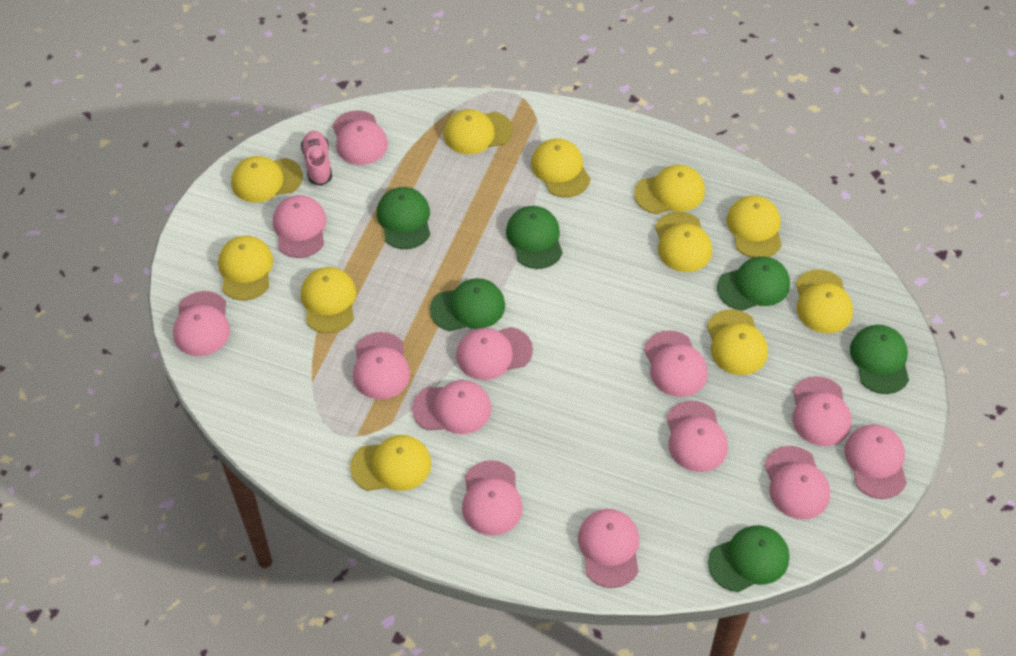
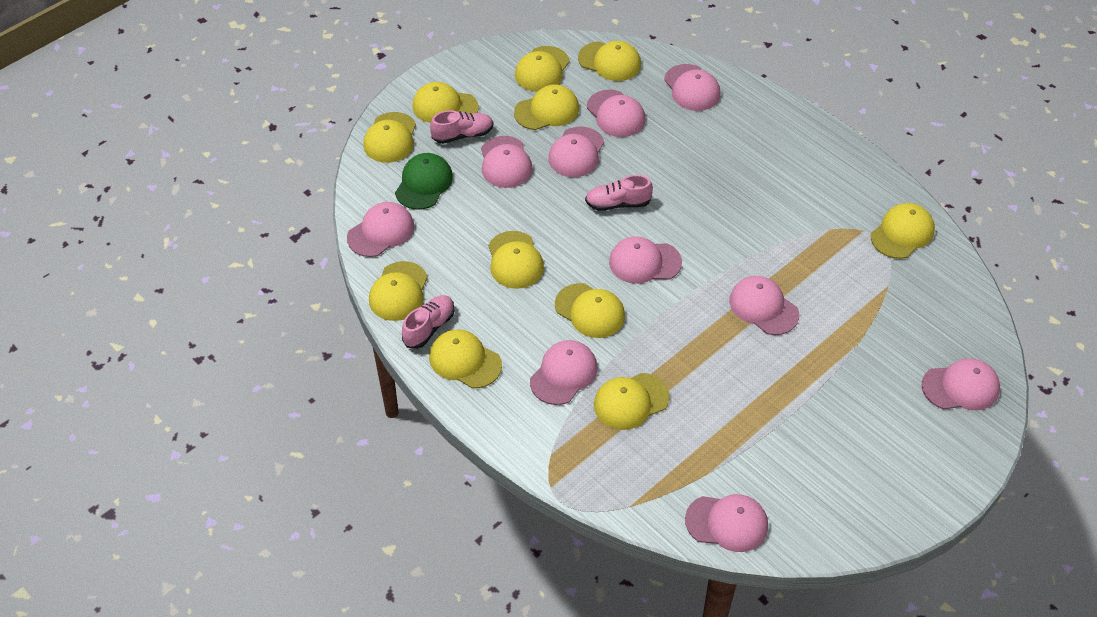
green cap: 6 -> 1
pink cap: 13 -> 10
pink shoe: 1 -> 3

